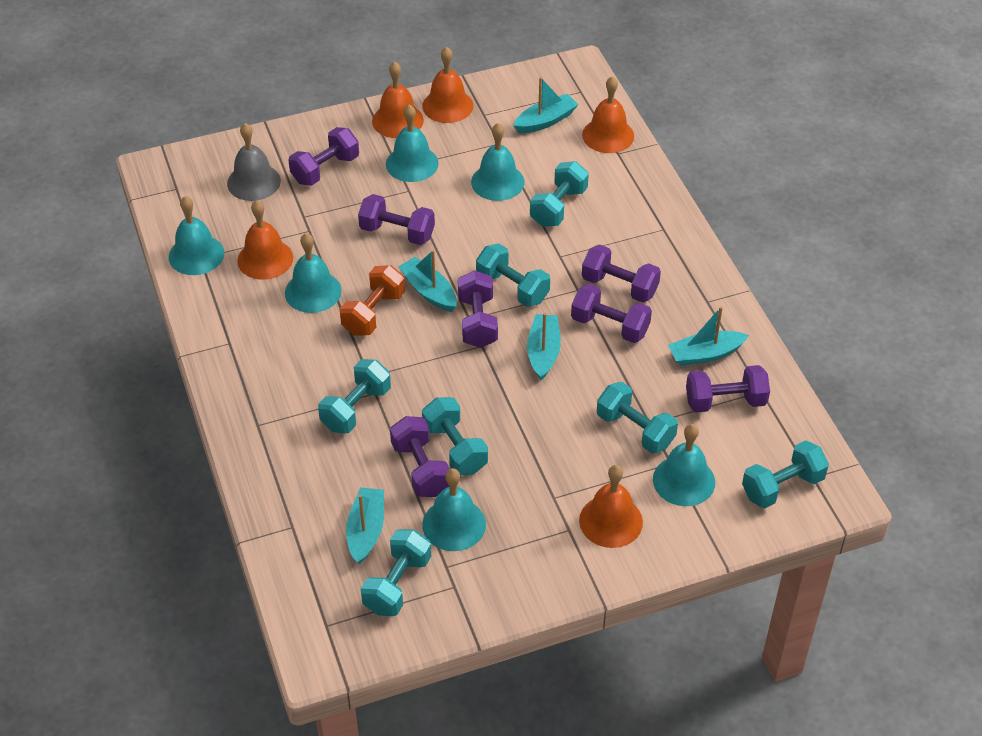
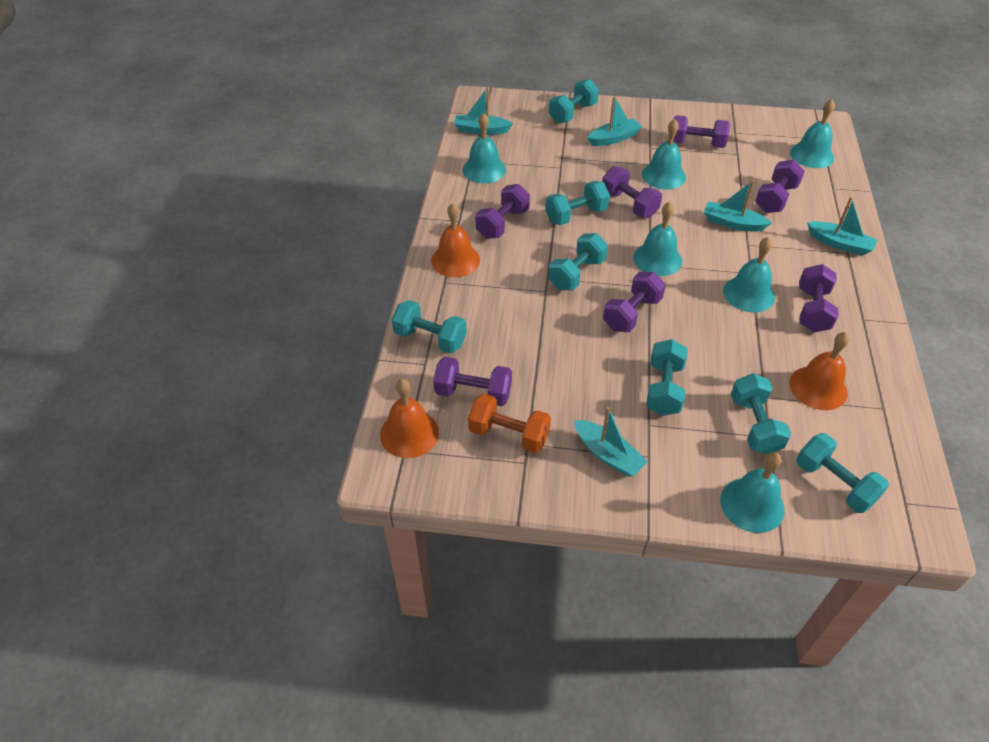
grey bell: 1 -> 0
orange bell: 5 -> 3

